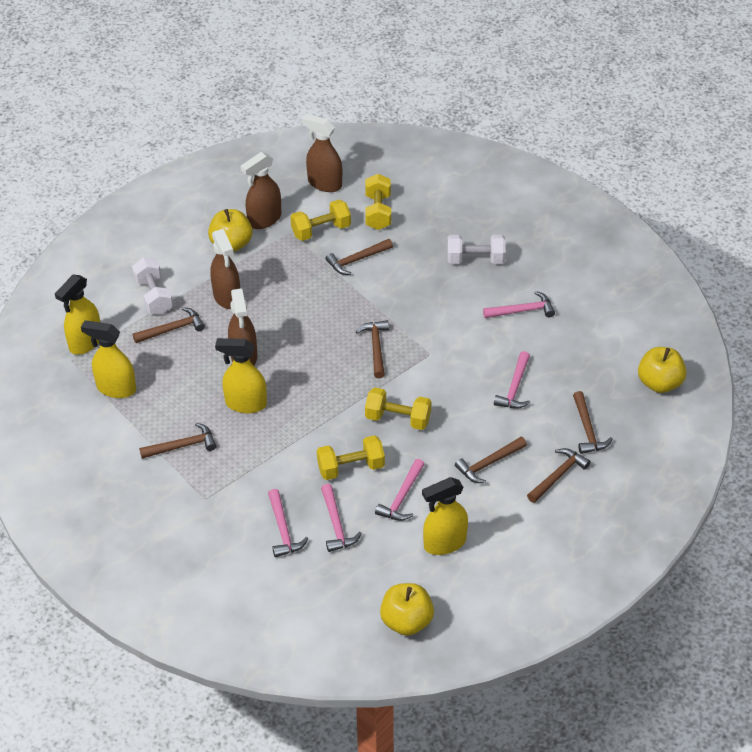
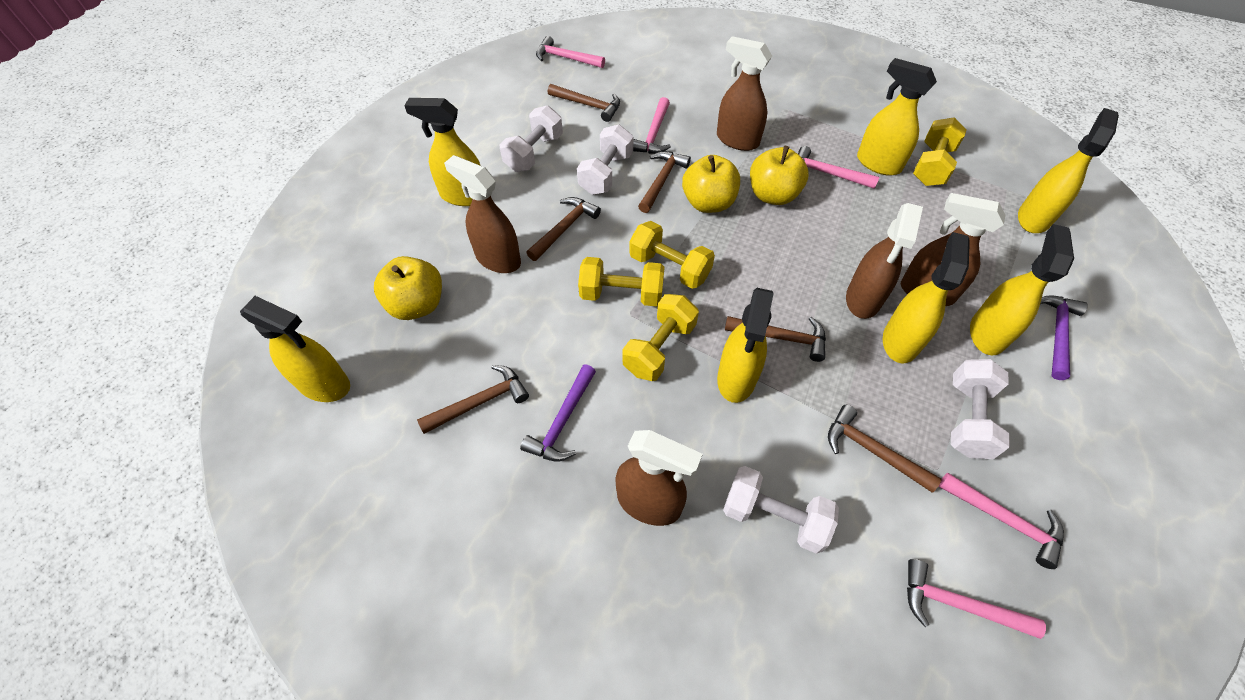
brown hammer: 7 -> 6
brown spray bottle: 4 -> 5
purple hammer: 0 -> 2
white dumbbell: 2 -> 4
yellow spray bottle: 4 -> 7

